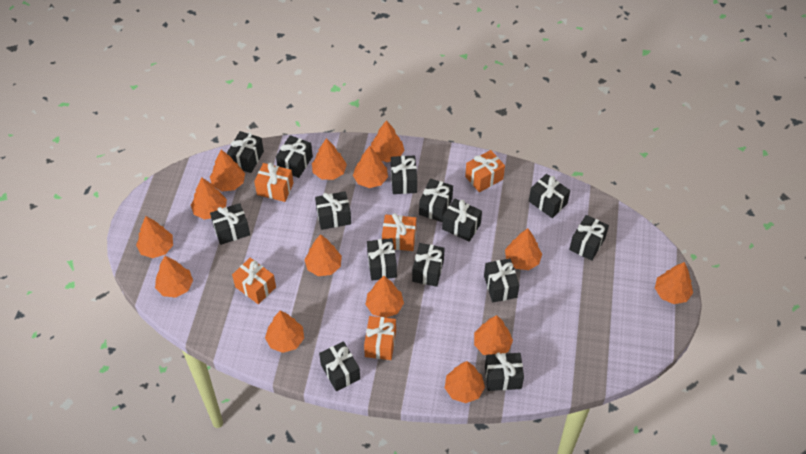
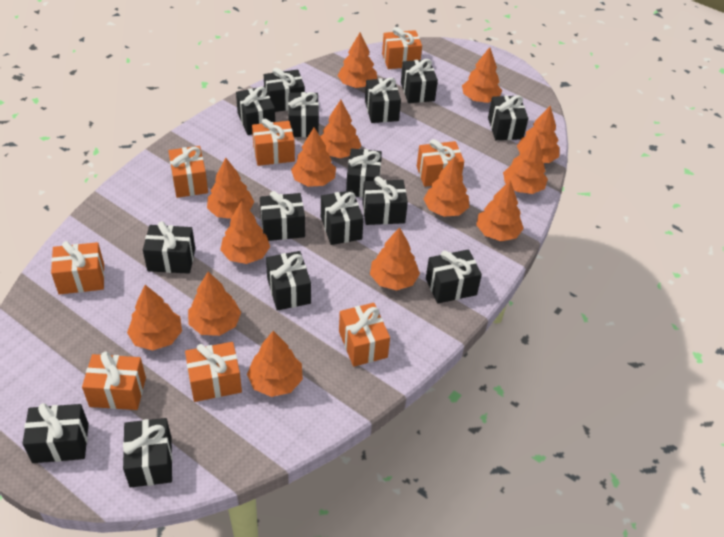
black gift: 14 -> 15
orange gift: 5 -> 8

